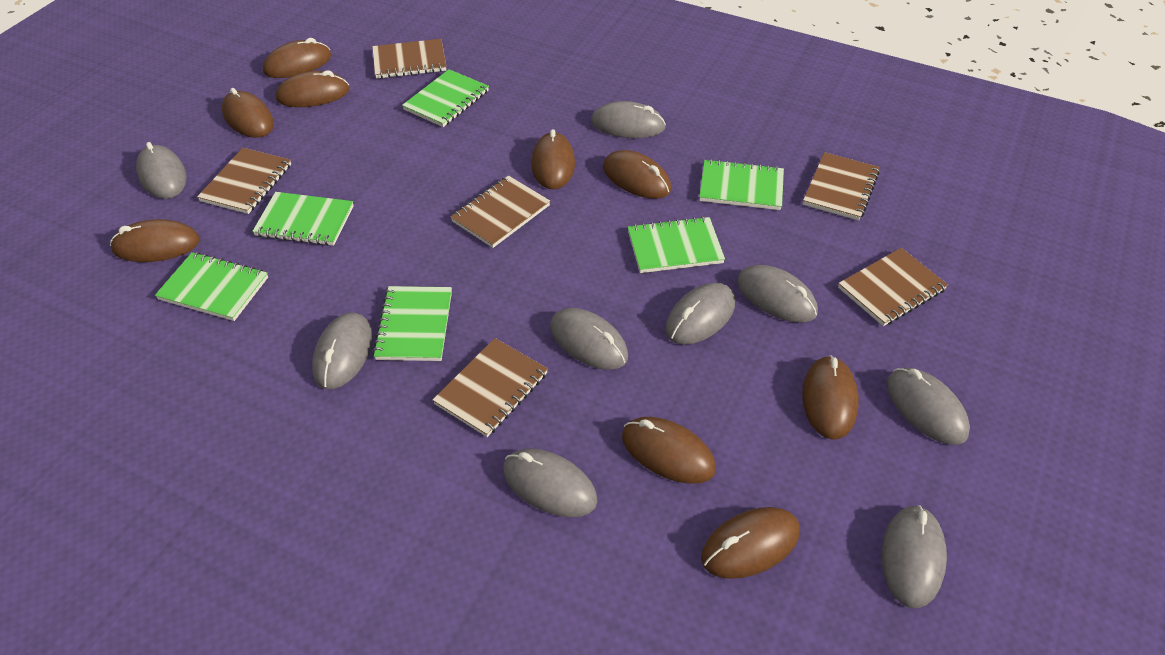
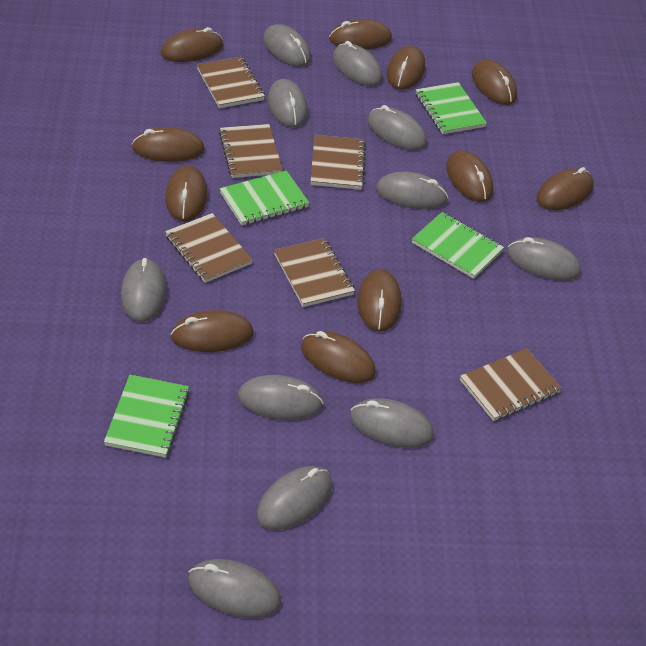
brown mouse: 9 -> 11
green notebook: 6 -> 4
grey mouse: 9 -> 11

